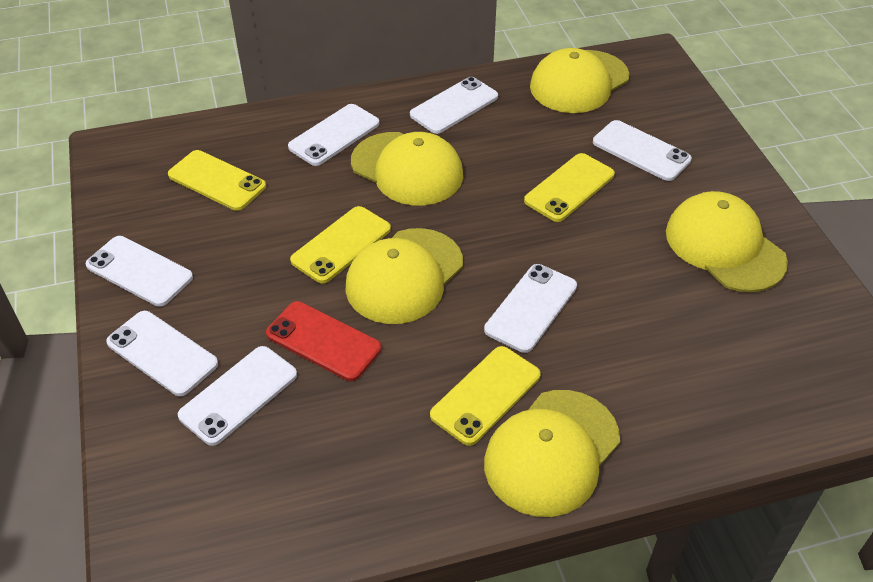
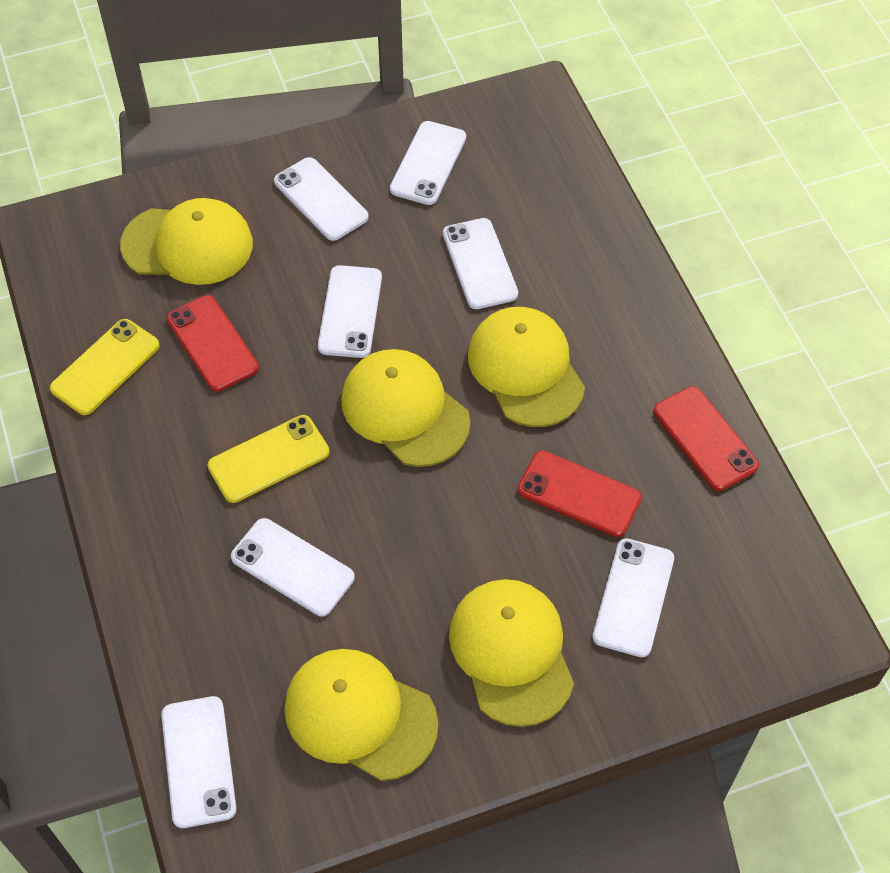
red phone: 1 -> 3
yellow phone: 4 -> 2

